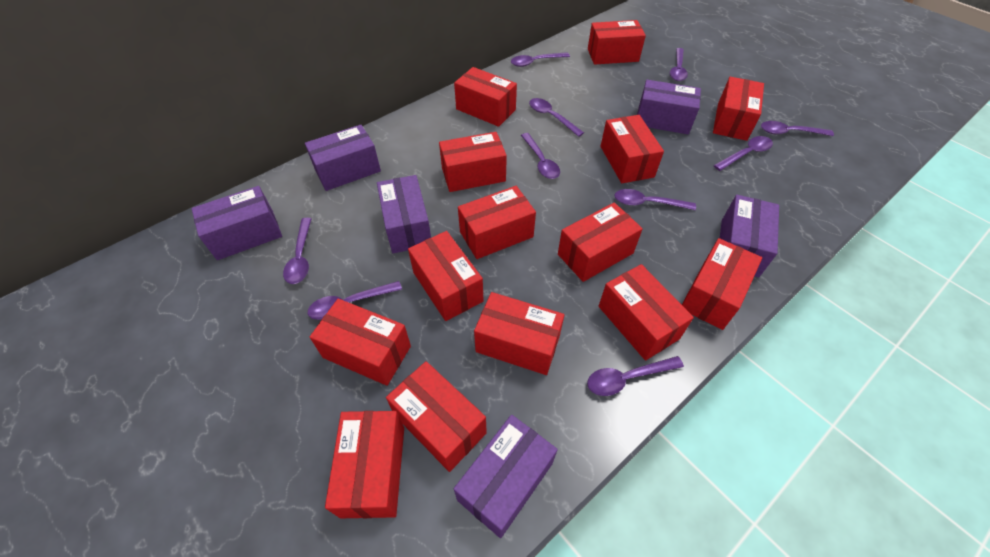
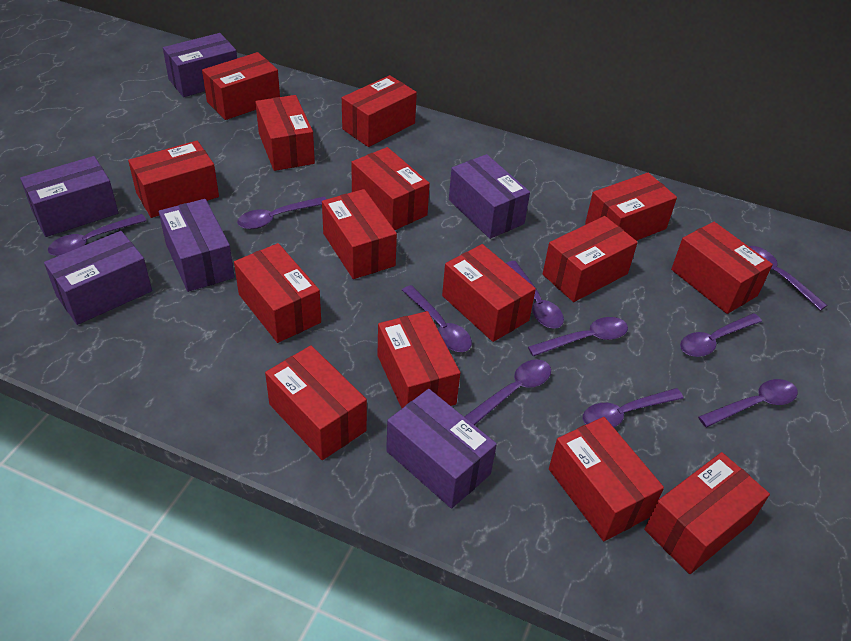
red box: 14 -> 15

